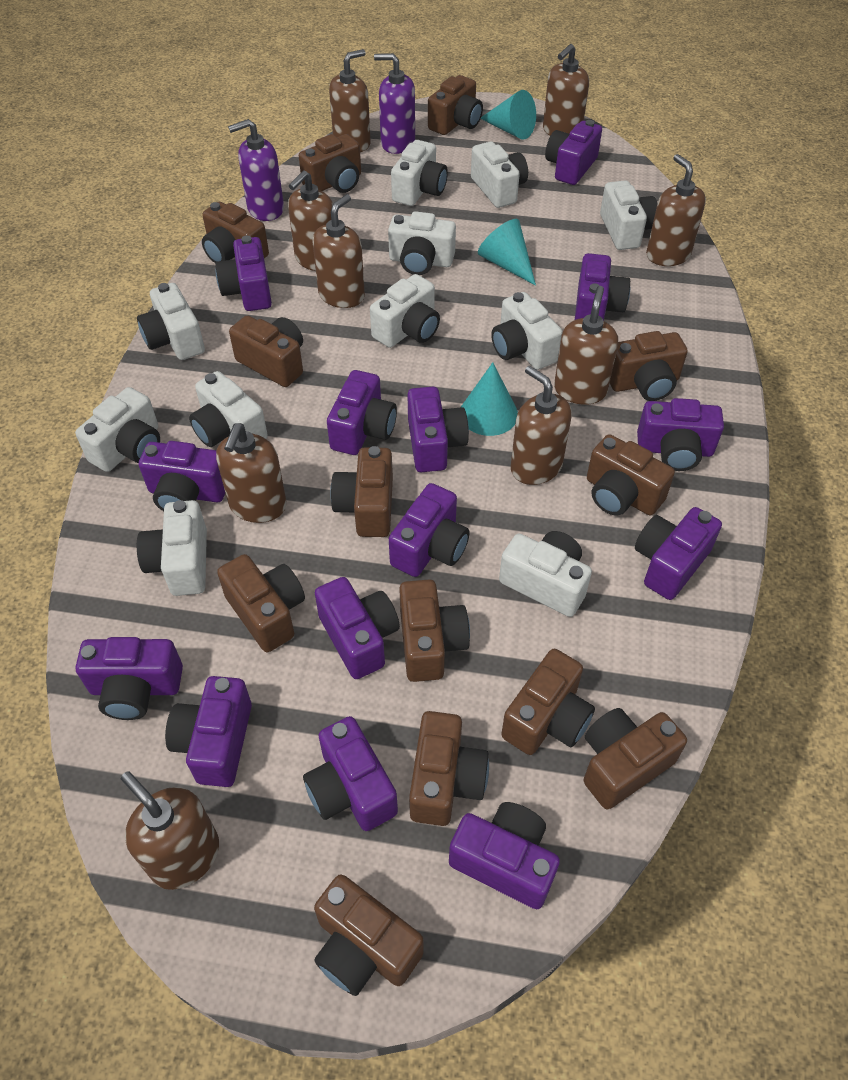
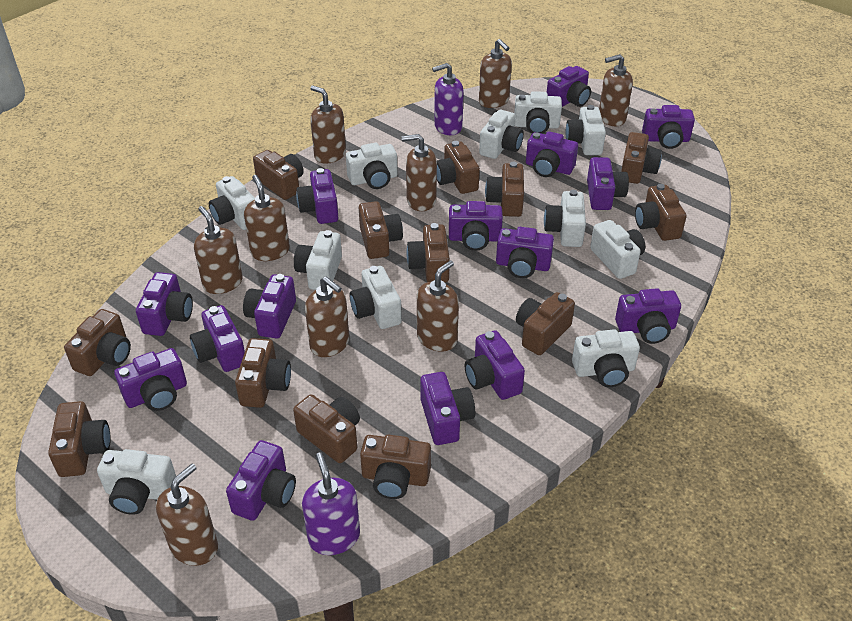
purple camera: 14 -> 15
turquoise cone: 3 -> 0

